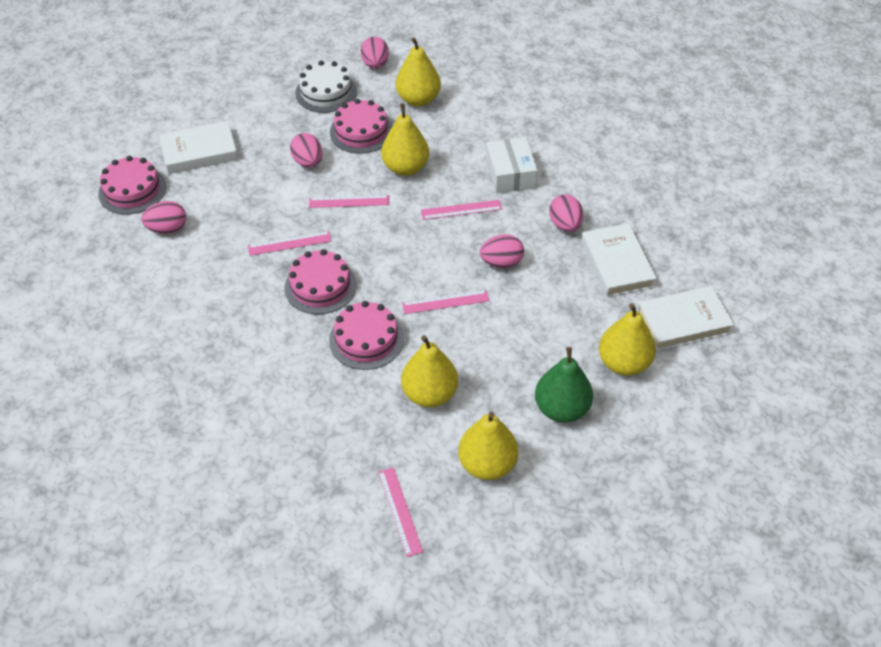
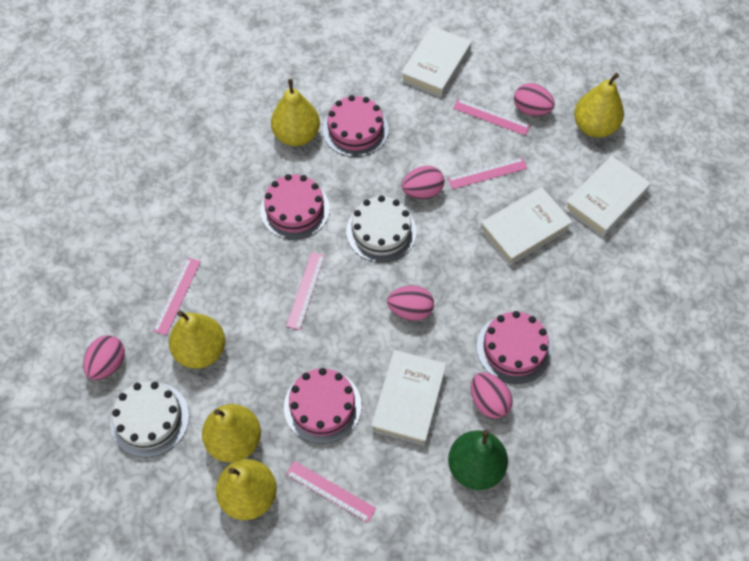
white book: 3 -> 4
white box: 1 -> 0
white cake: 1 -> 2

